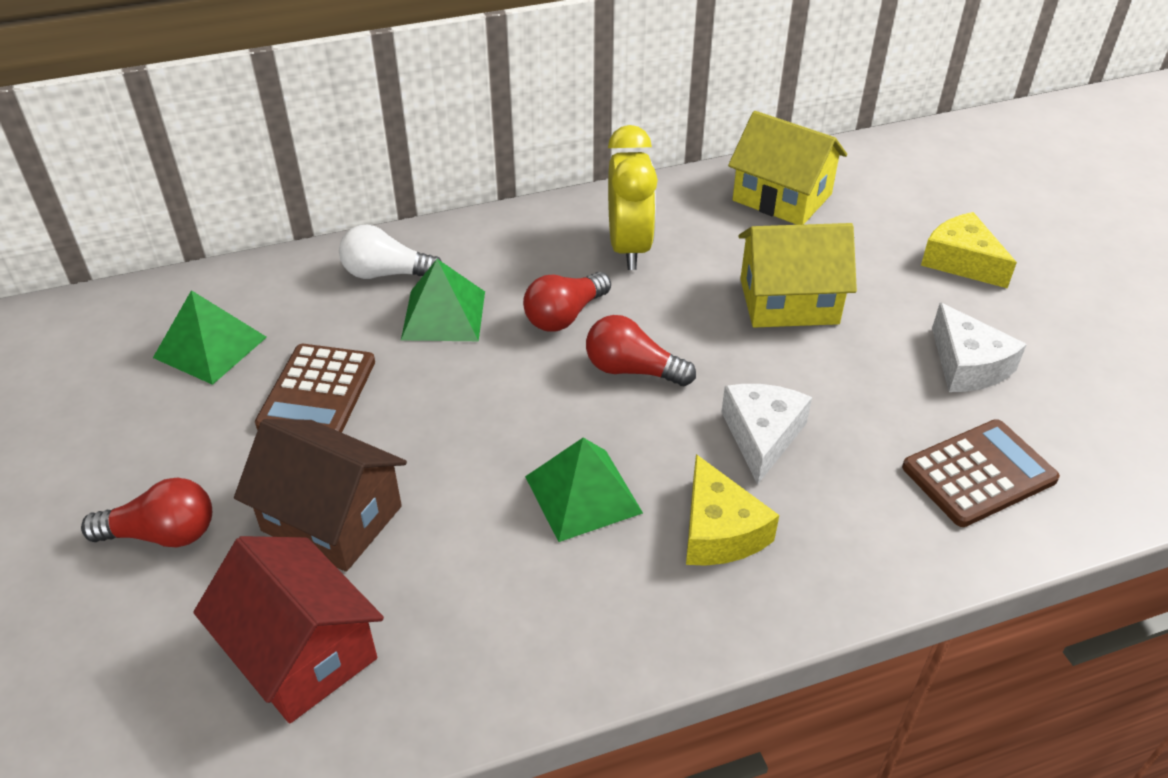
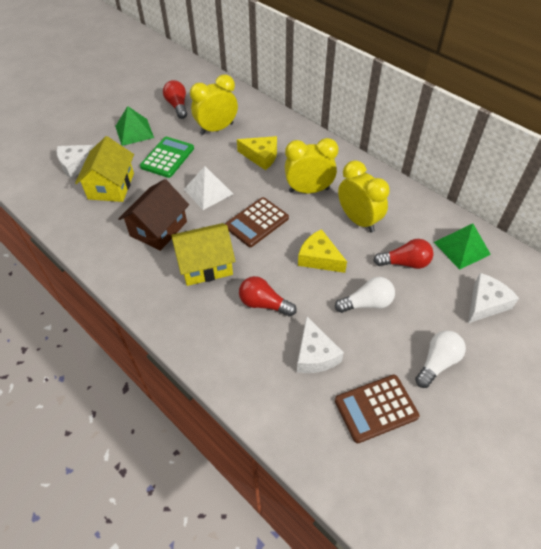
green calculator: 0 -> 1
green pyramid: 3 -> 2
red house: 1 -> 0
white cheese: 2 -> 3
white light bulb: 1 -> 2
white pyramid: 0 -> 1
yellow clock: 1 -> 3

